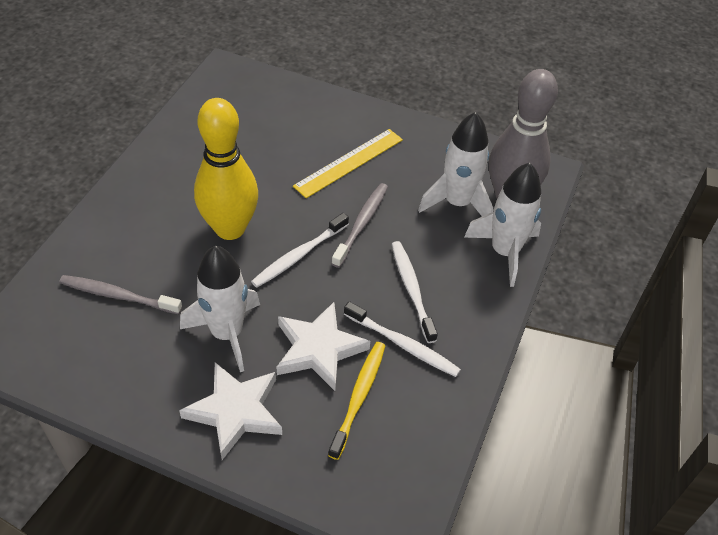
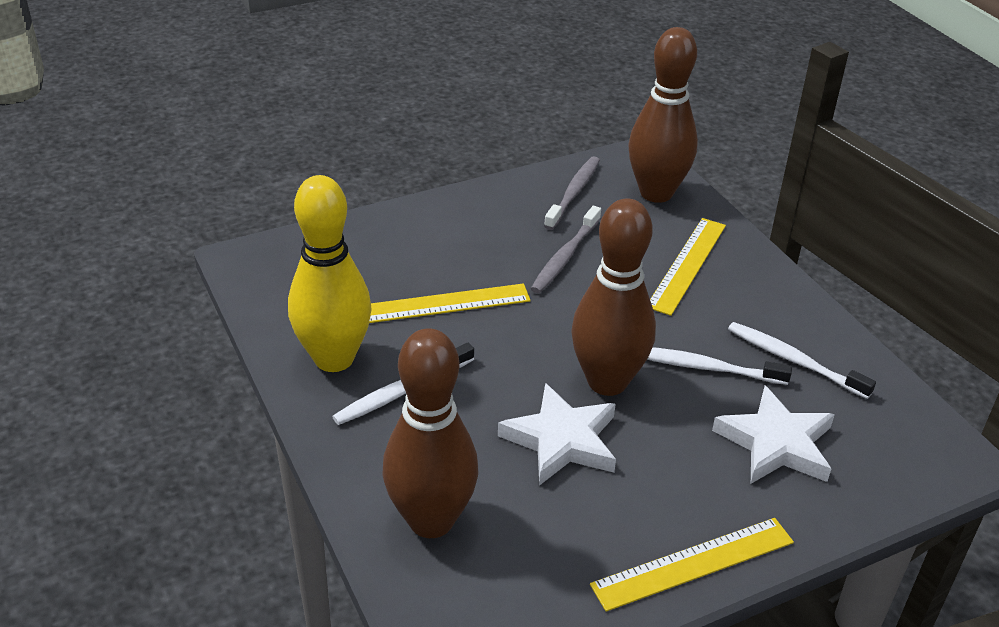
brown bowling pin: 0 -> 3
grey bowling pin: 1 -> 0
white rocket: 3 -> 0
yellow ruler: 1 -> 3
yellow toothbrush: 1 -> 0

